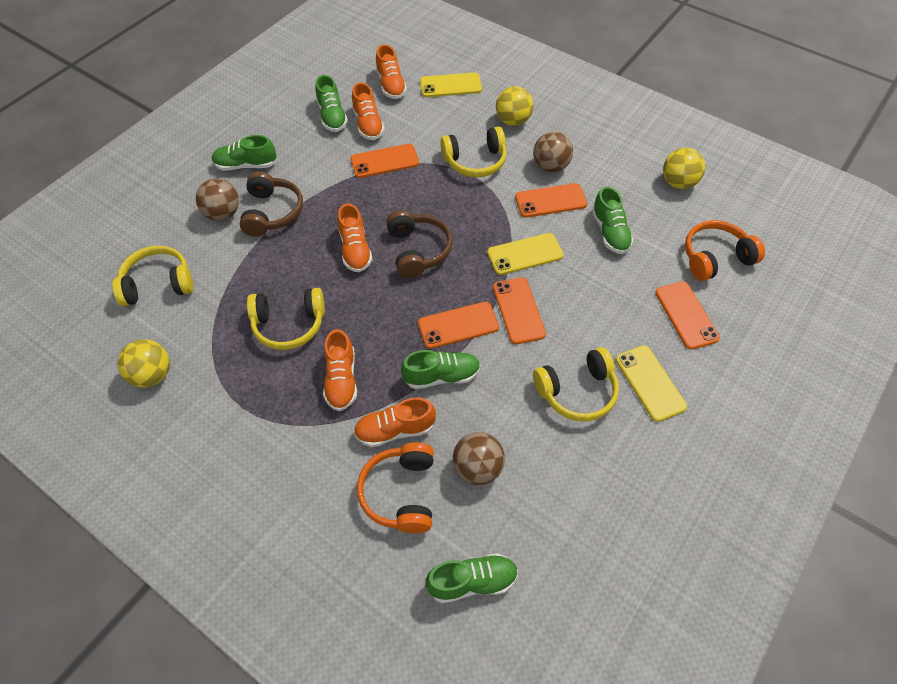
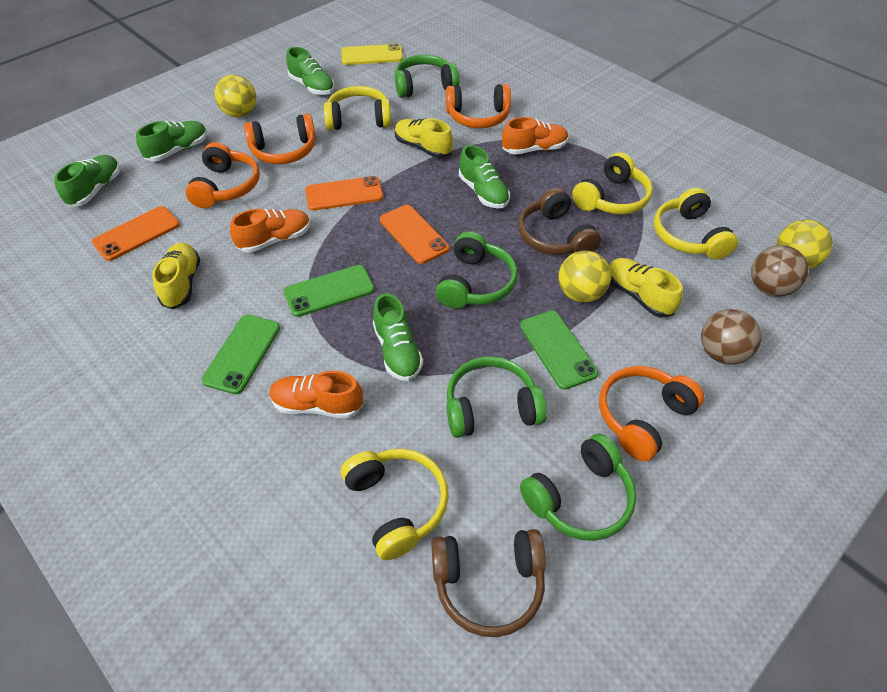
brown ball: 3 -> 2
green headphones: 0 -> 4
green phone: 0 -> 3
orange headphones: 2 -> 4
orange phone: 5 -> 3
orange shoe: 5 -> 3
yellow phone: 3 -> 1
yellow shoe: 0 -> 3

